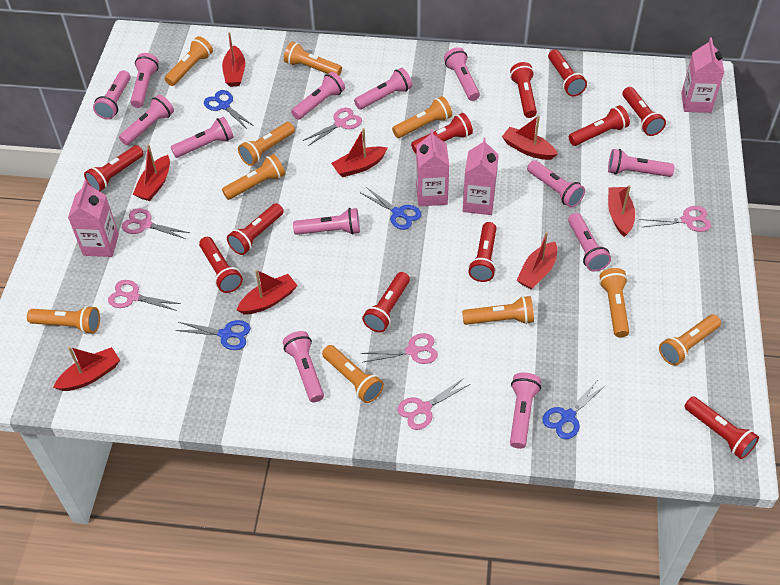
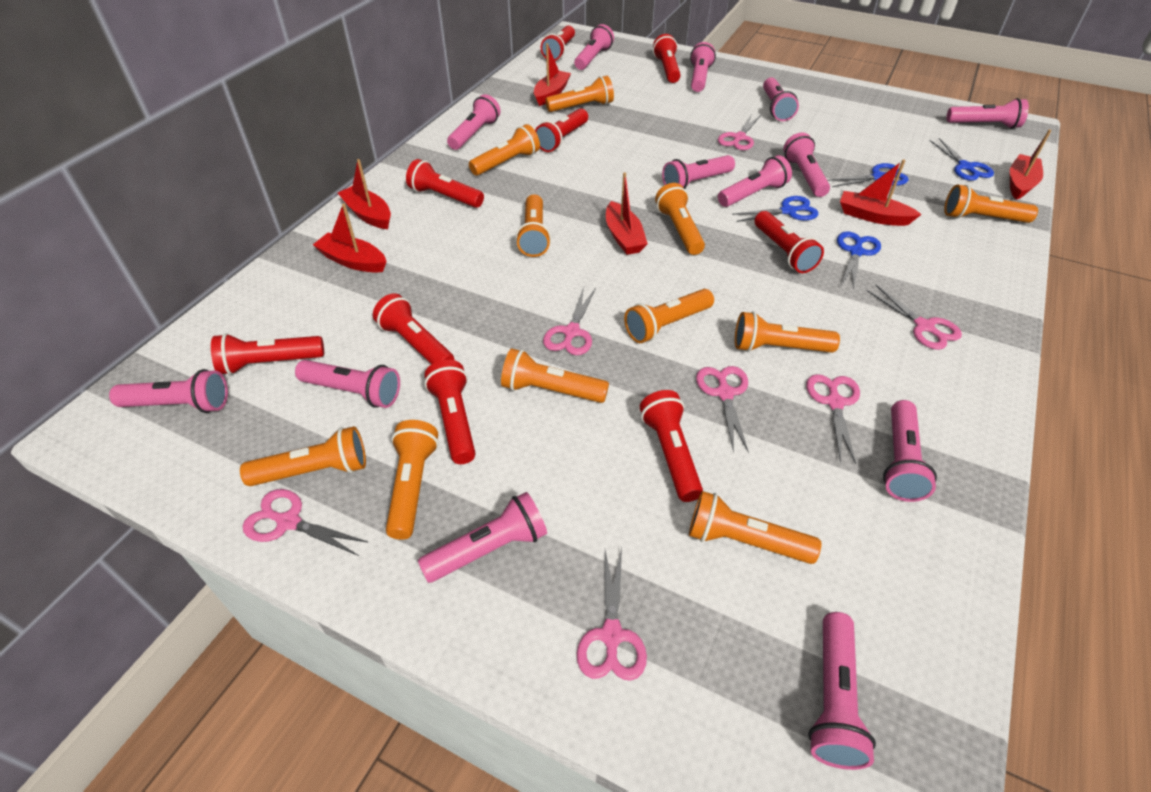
orange flashlight: 10 -> 11
pink carton: 4 -> 0
pink scissors: 6 -> 7
red boat: 8 -> 6
red flashlight: 11 -> 9

